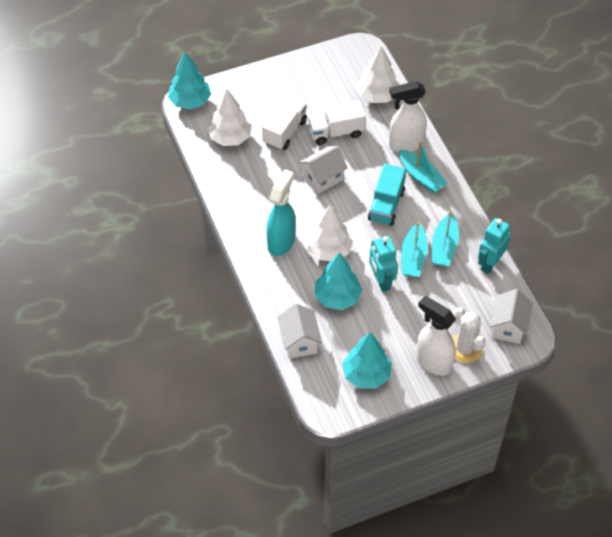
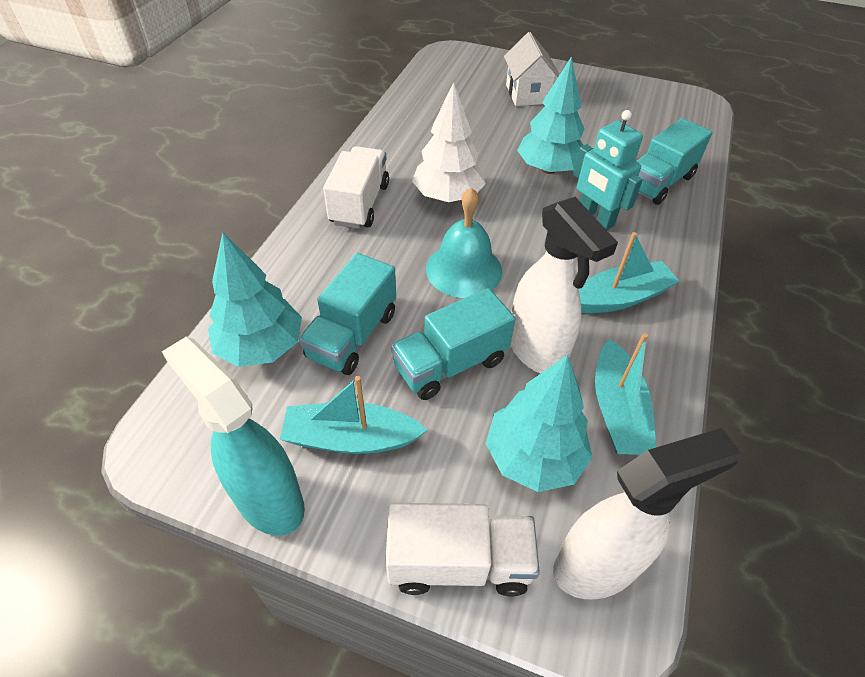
turquoise bell: 0 -> 1
turquoise robot: 2 -> 1
turquoise truck: 1 -> 3
white cactus: 1 -> 0
white house: 3 -> 1
white tree: 3 -> 1

